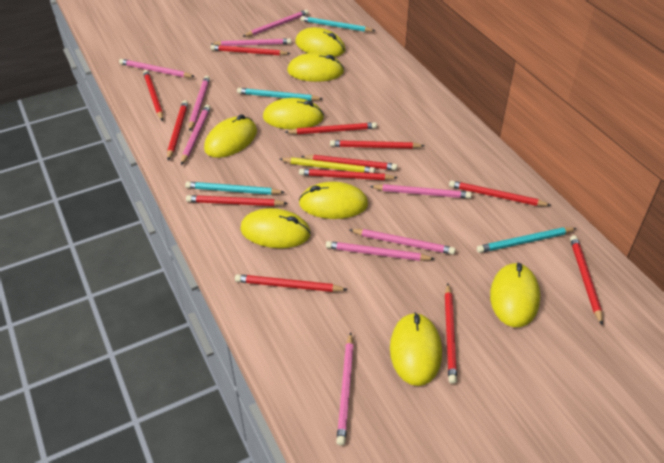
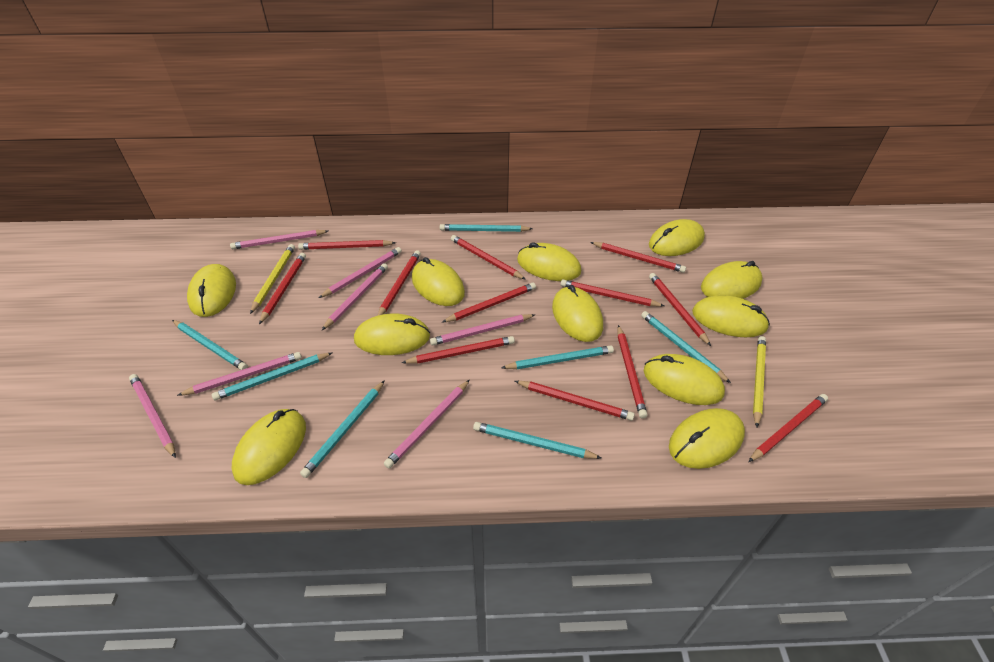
pink pencil: 9 -> 7
turquoise pencil: 4 -> 7
yellow mouse: 8 -> 11
yellow pencil: 1 -> 2

